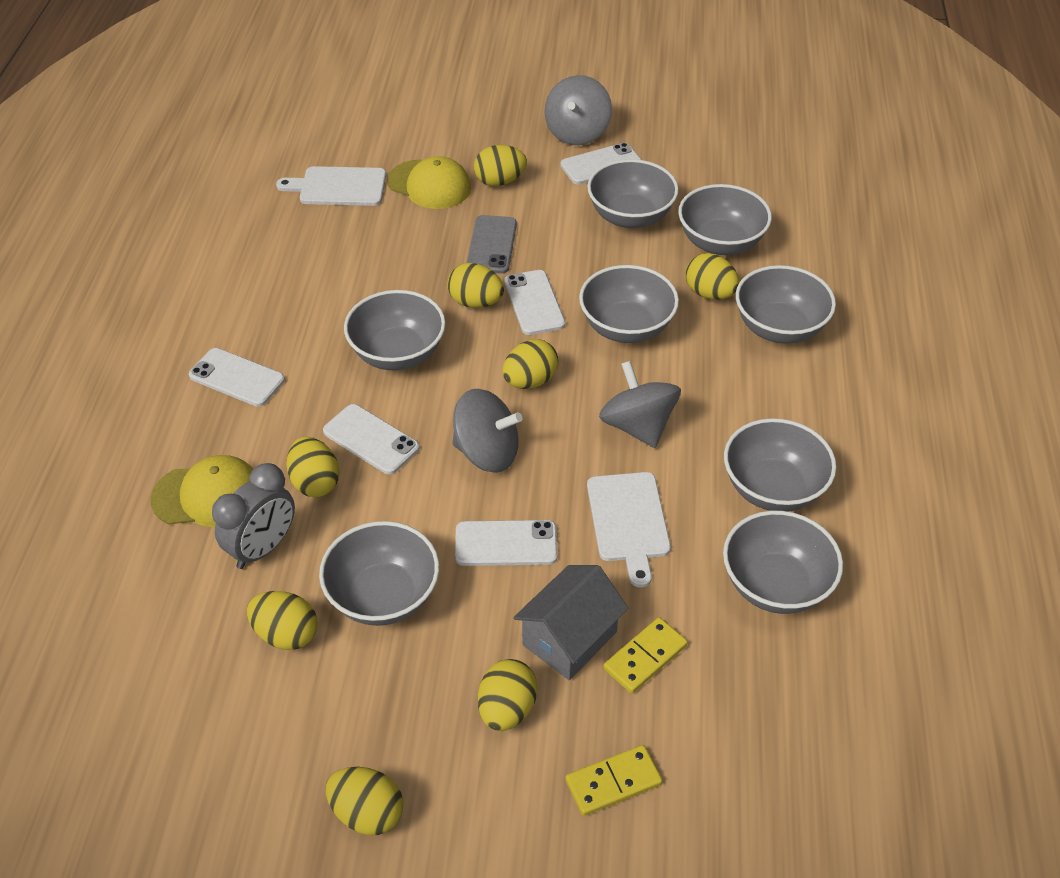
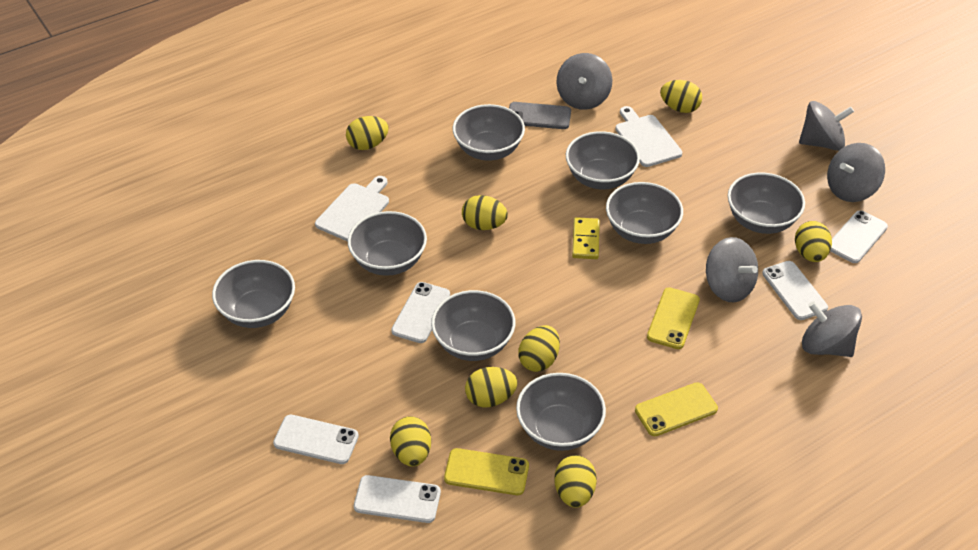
grey clock: 1 -> 0
grey house: 1 -> 0
grey spinning top: 3 -> 5
yellow cap: 2 -> 0
yellow domino: 2 -> 1
yellow phone: 0 -> 3

